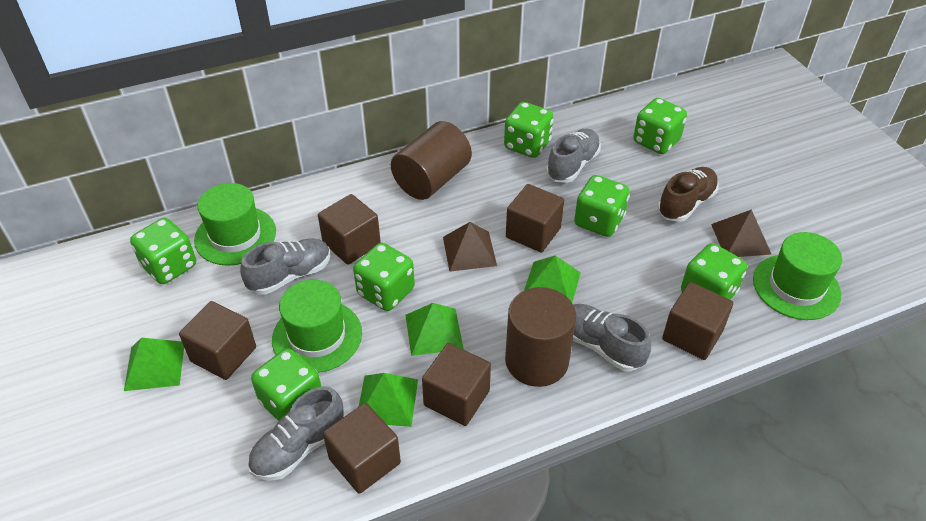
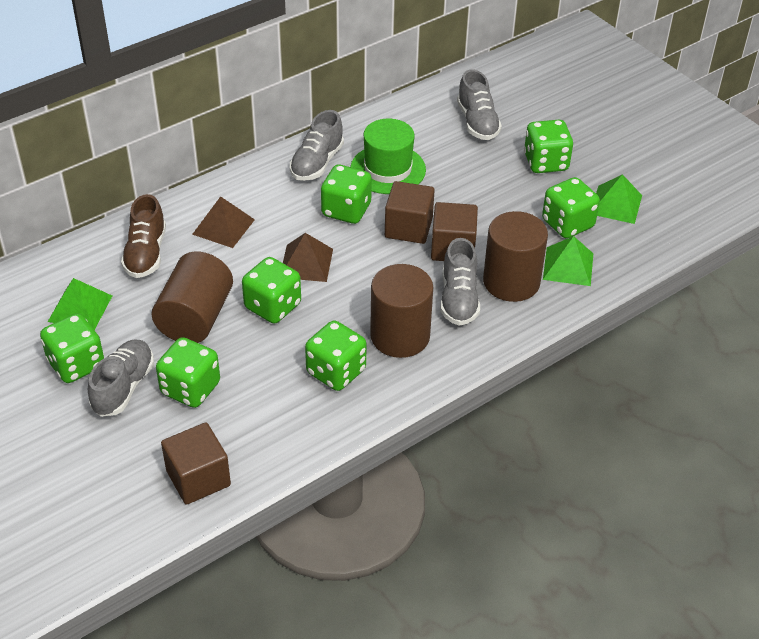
brown cube: 6 -> 3
brown cylinder: 2 -> 3
green hat: 3 -> 1
green pyramid: 4 -> 3

